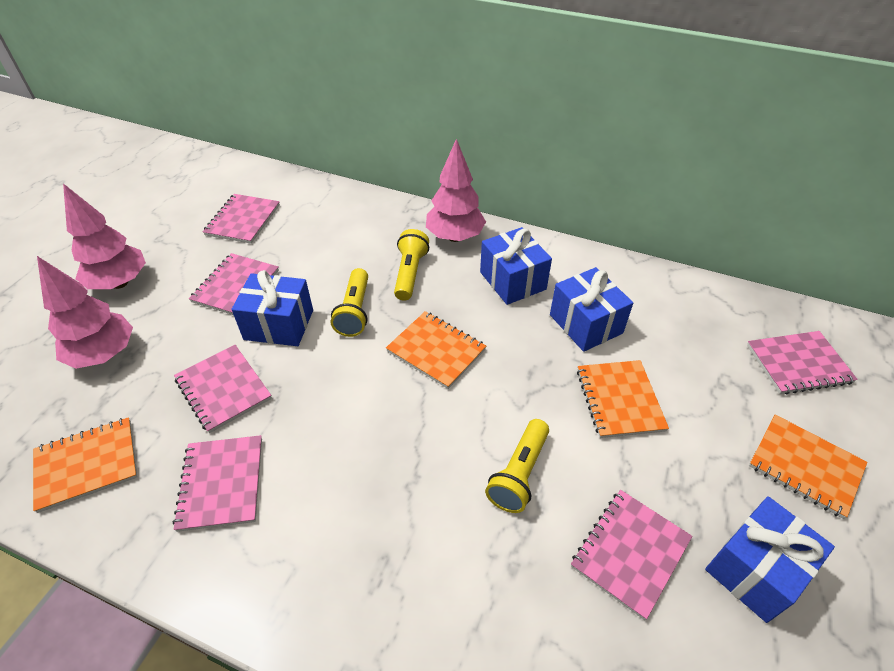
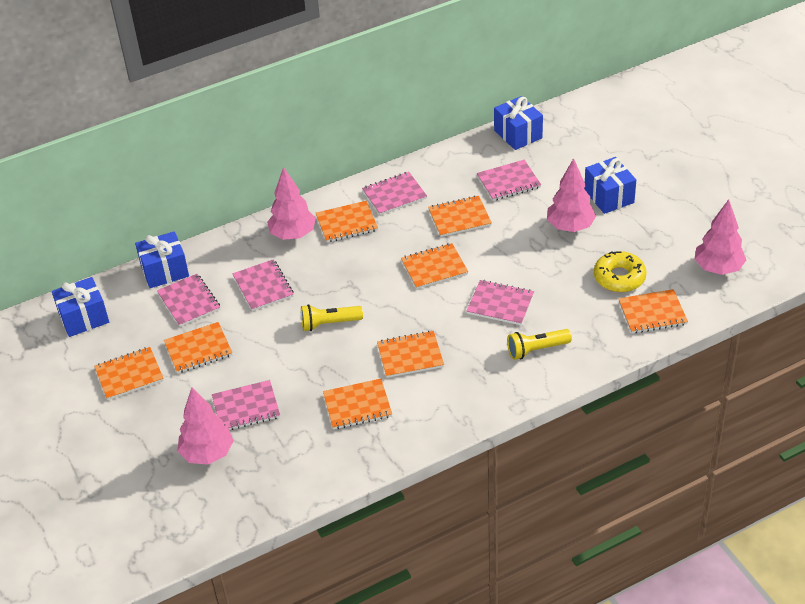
orange notebook: 4 -> 8
pink tree: 3 -> 4
yellow donut: 0 -> 1
yellow flashlight: 3 -> 2

